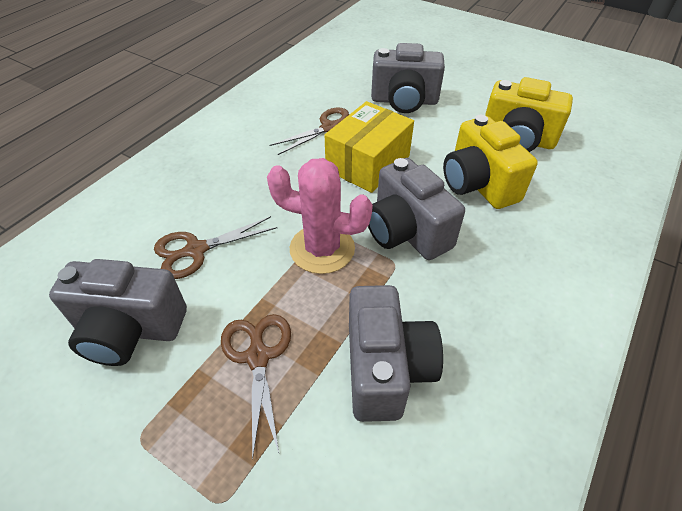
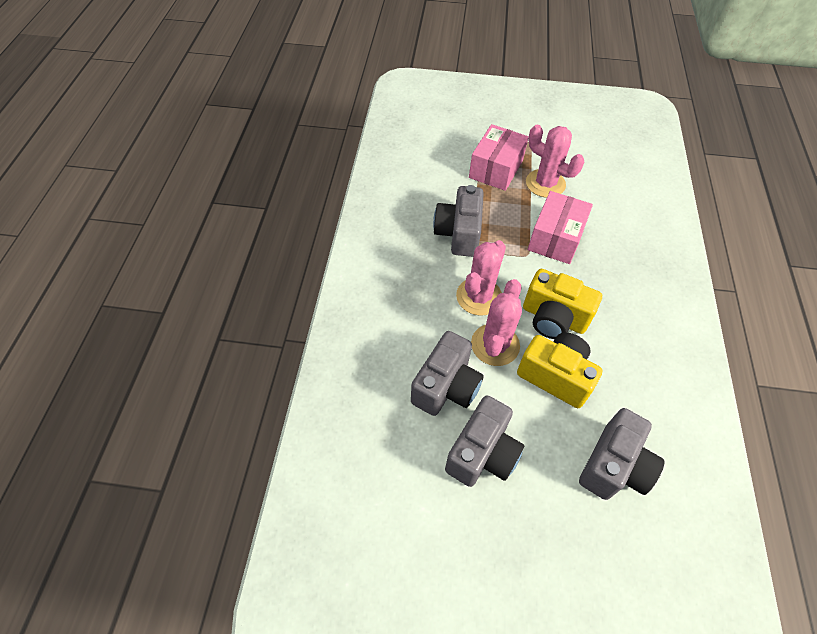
brown scissors: 3 -> 0
pink box: 0 -> 2
pink cactus: 1 -> 3
yellow box: 1 -> 0

